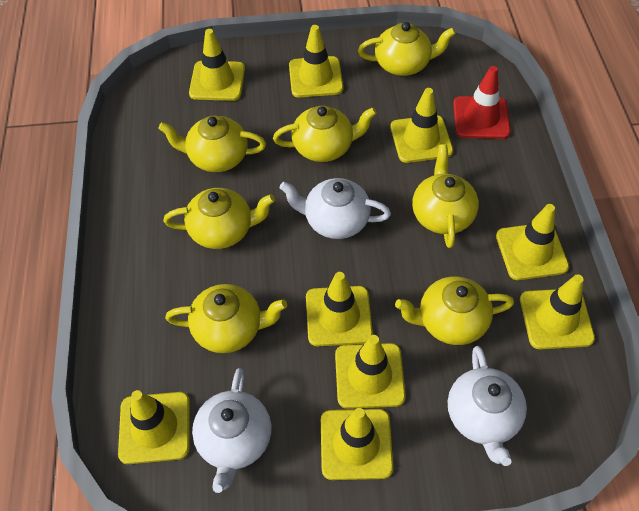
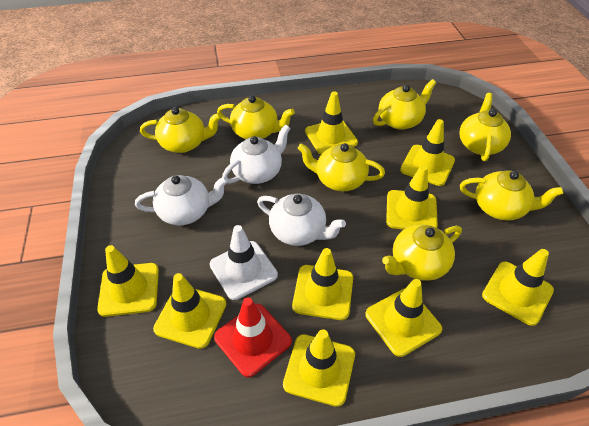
white traffic cone: 0 -> 1

